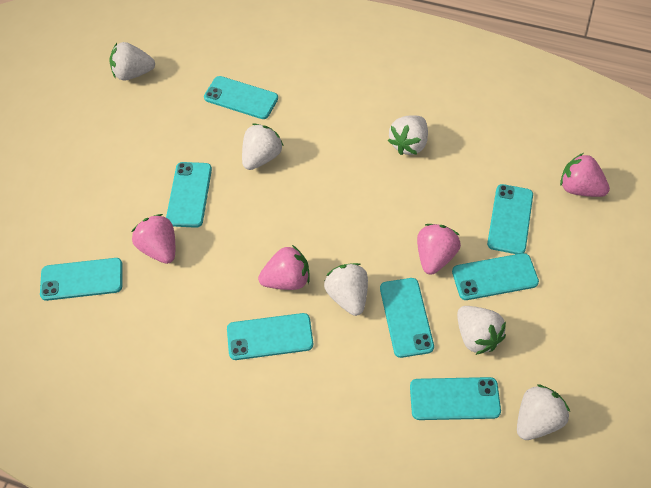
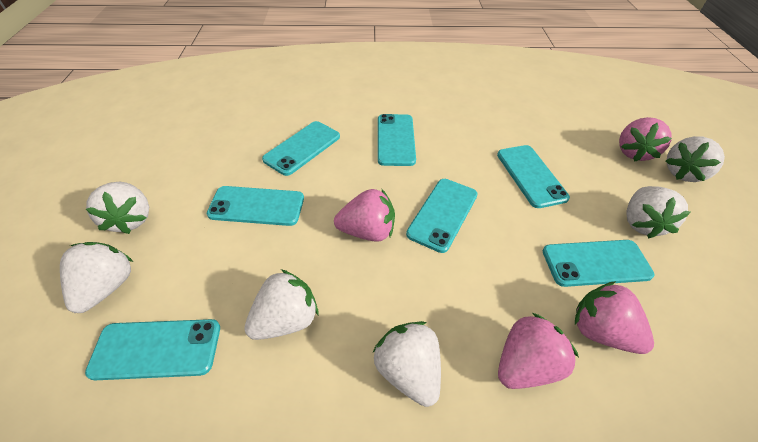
turquoise phone: 8 -> 7

